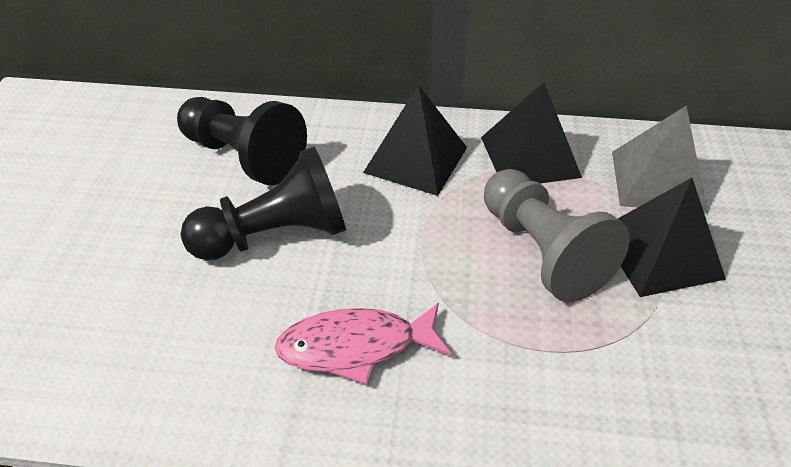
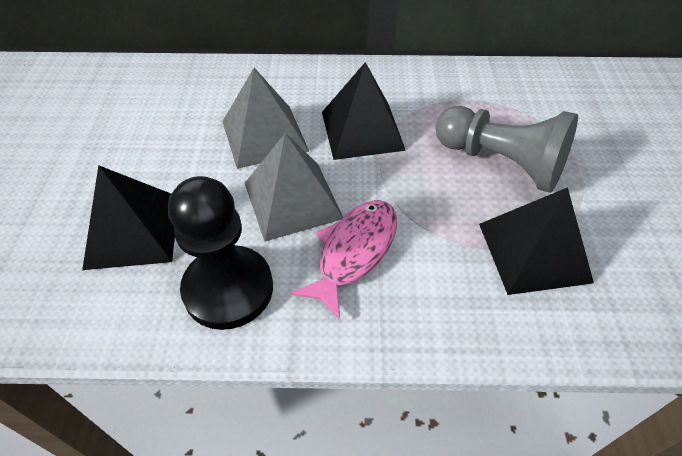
black pawn: 2 -> 1
grey pyramid: 1 -> 2

